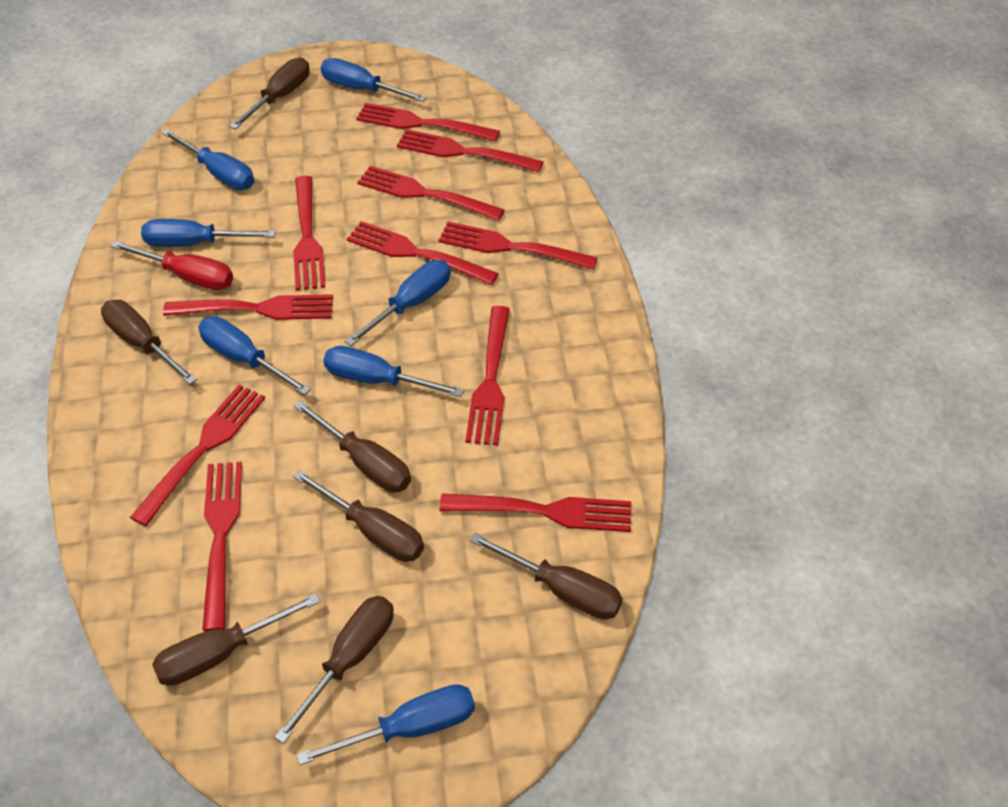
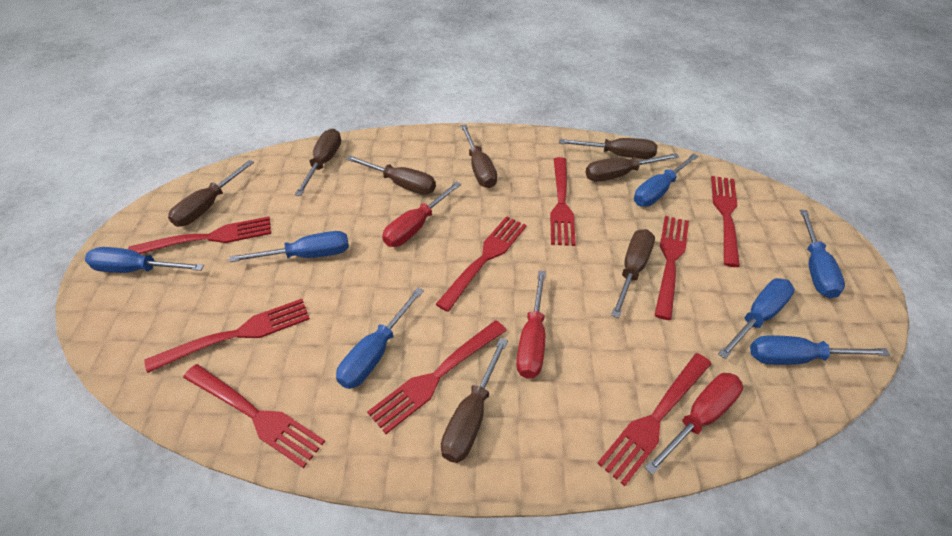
brown screwdriver: 7 -> 8
red fork: 11 -> 9
red screwdriver: 1 -> 3

